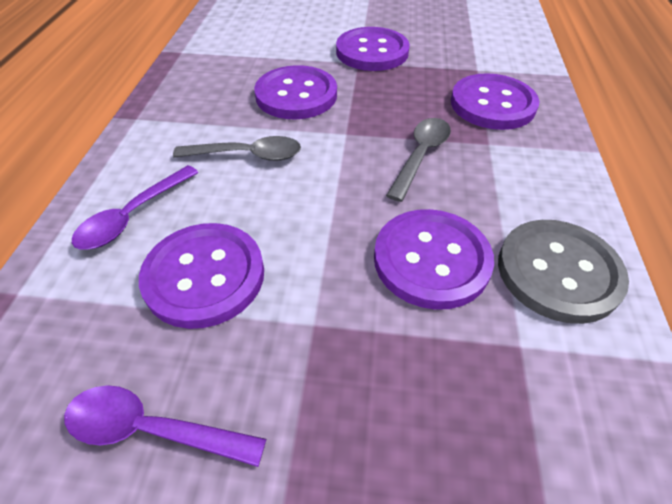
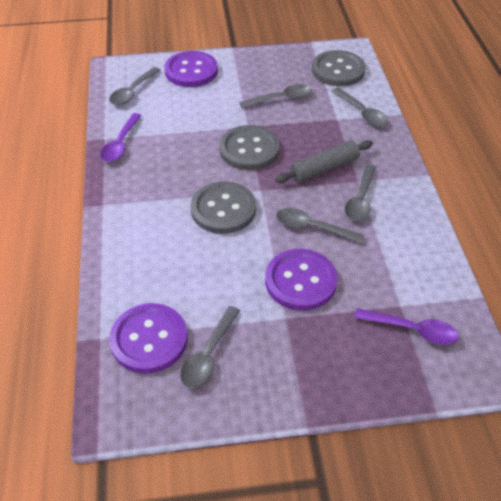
grey button: 1 -> 3
grey rolling pin: 0 -> 1
grey spoon: 2 -> 6
purple button: 5 -> 3

